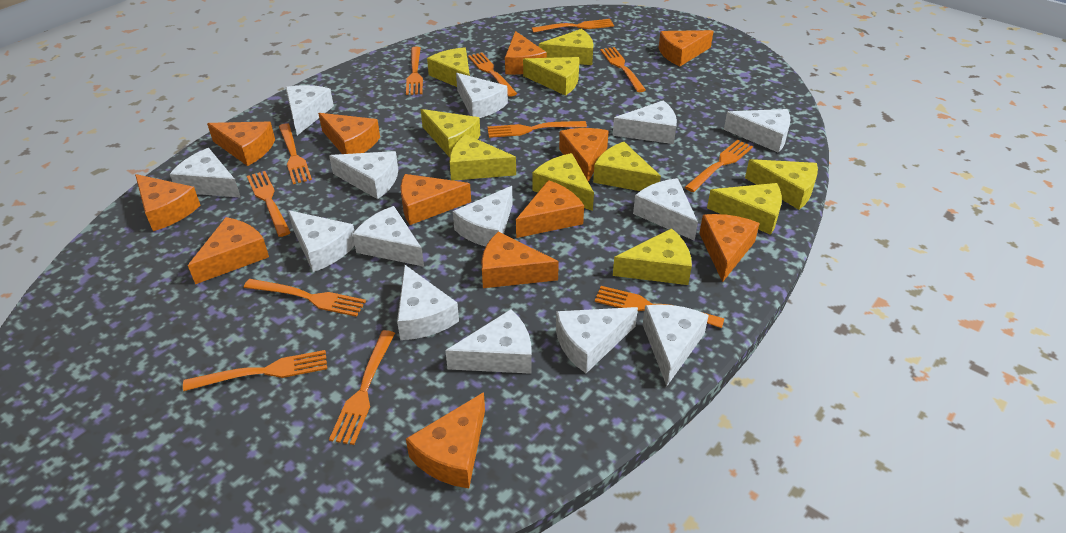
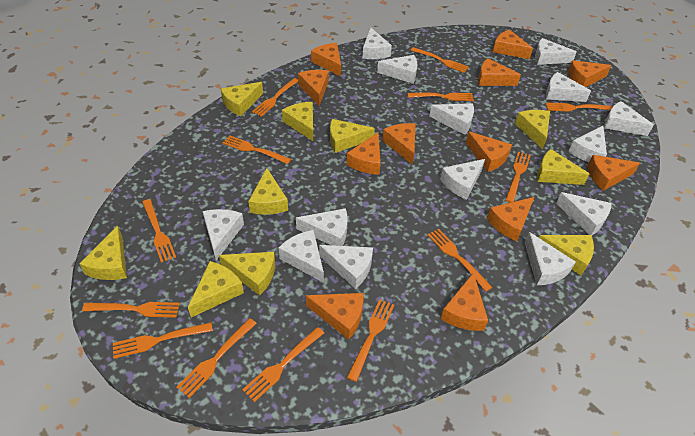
orange fork: 12 -> 13

